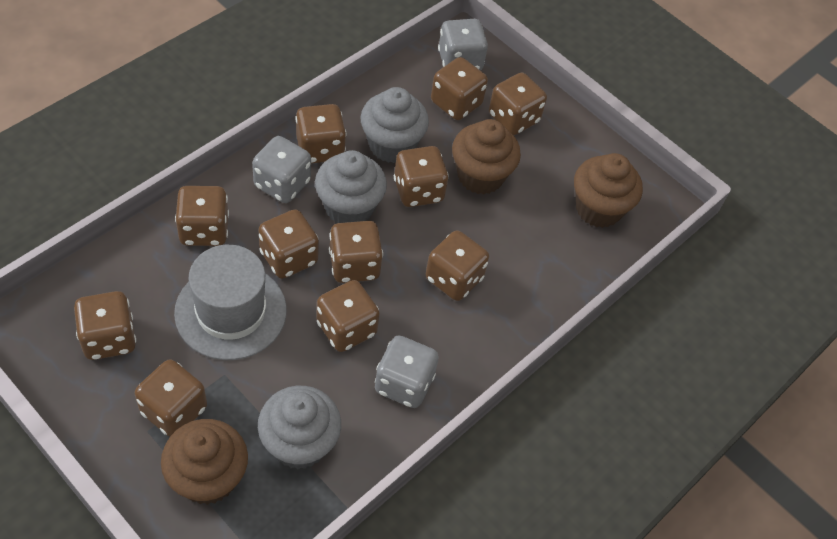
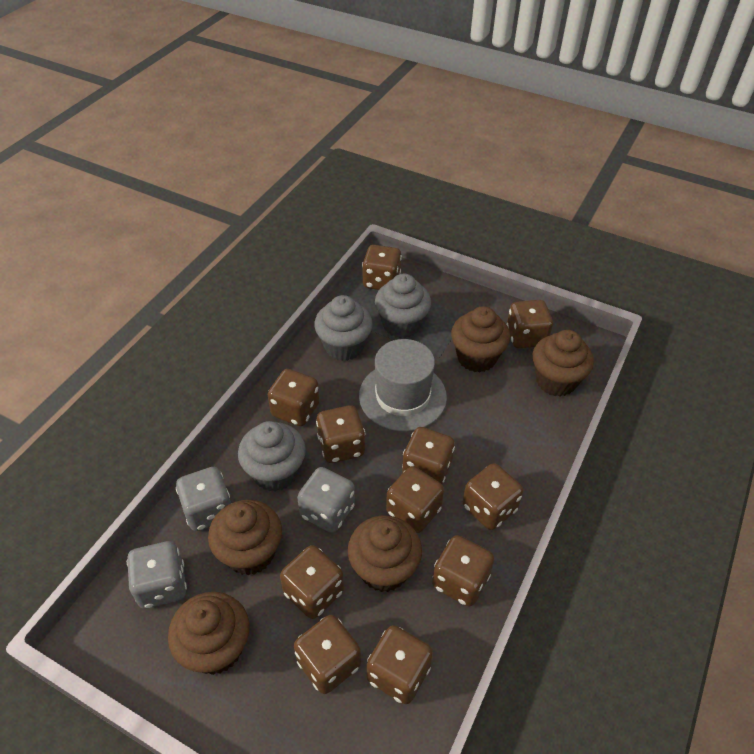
brown cupcake: 3 -> 5

